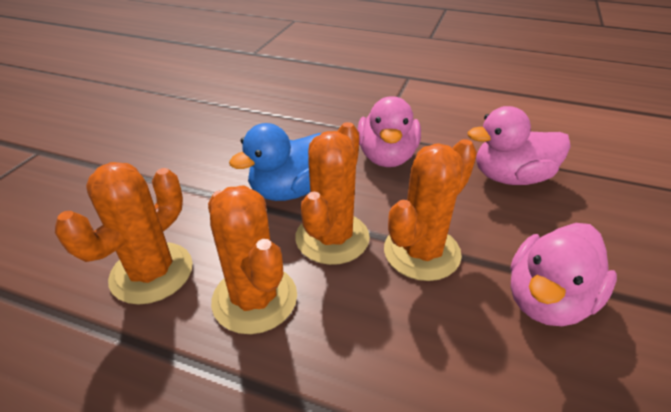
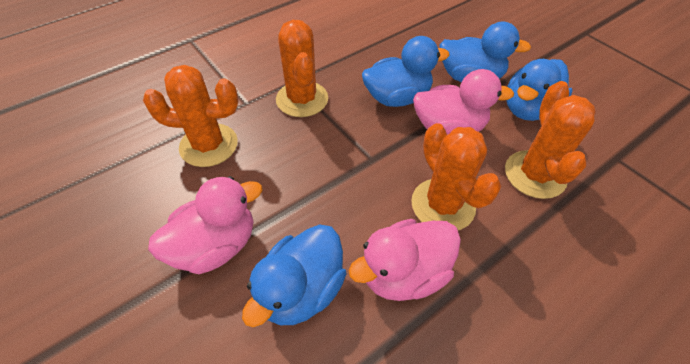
blue duck: 1 -> 4

